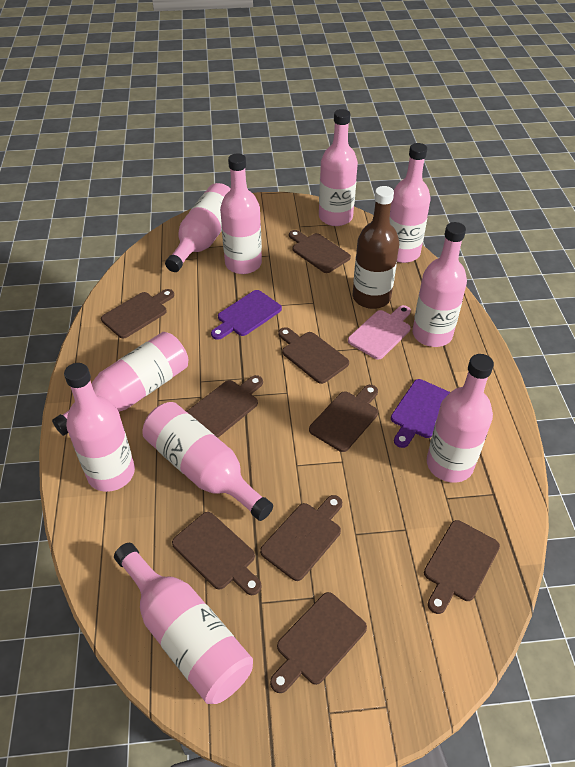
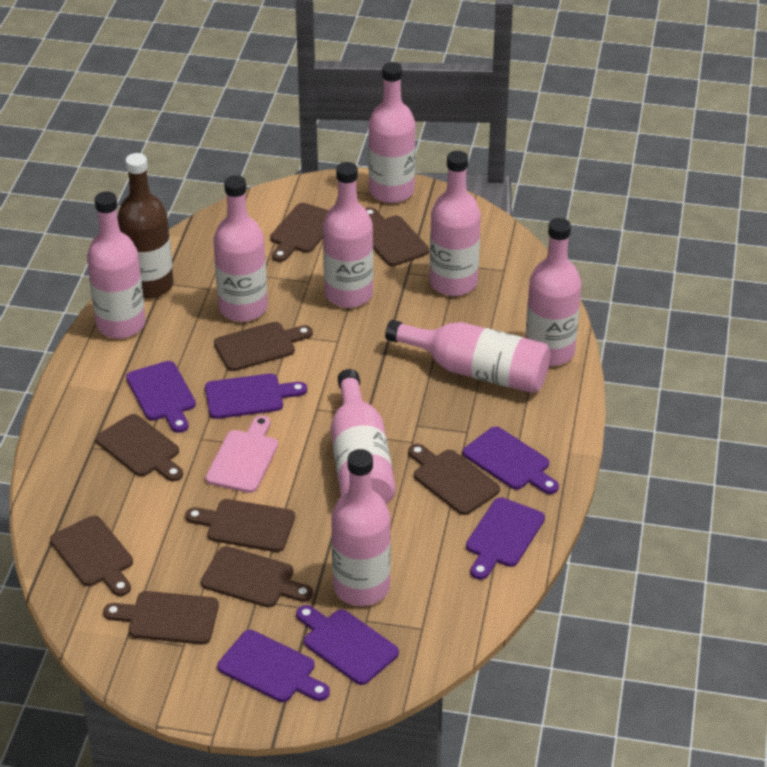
pink bottle: 10 -> 9
purple cutting board: 2 -> 6

